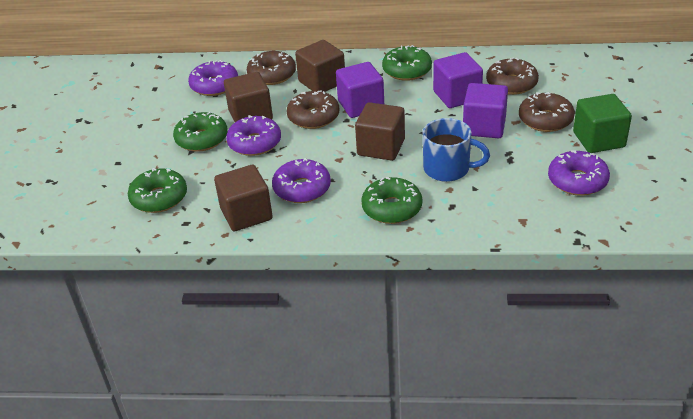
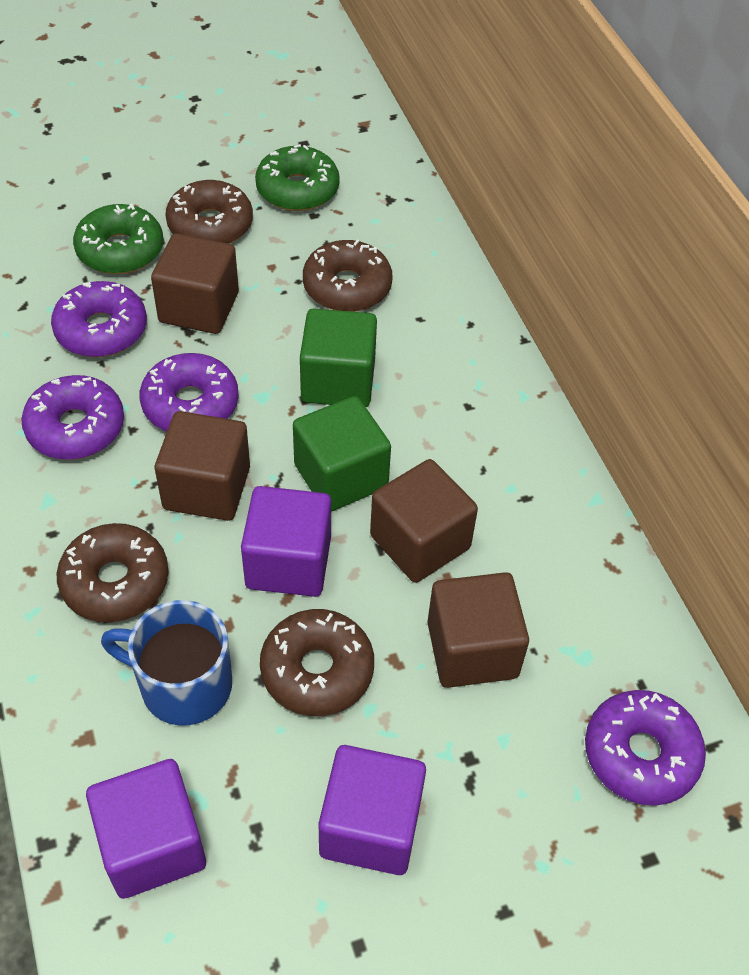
green cube: 1 -> 2
green donut: 4 -> 2

